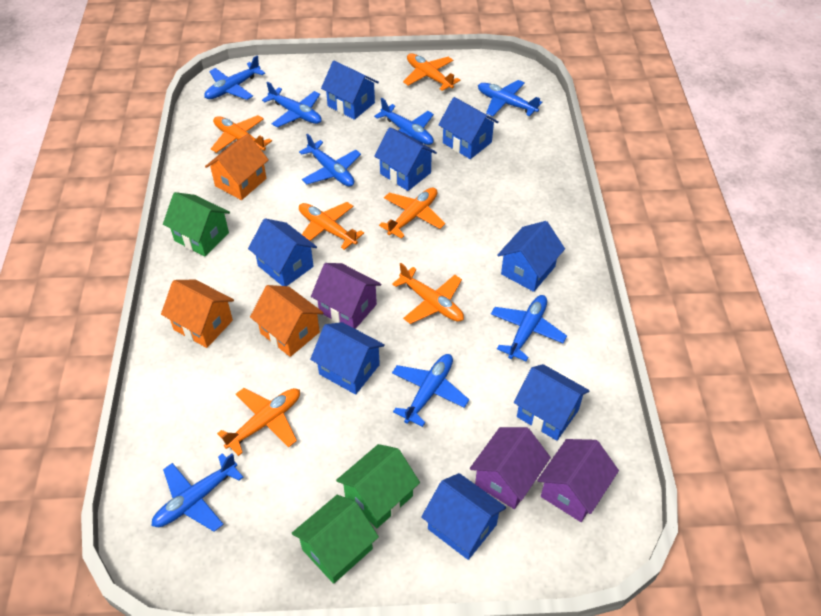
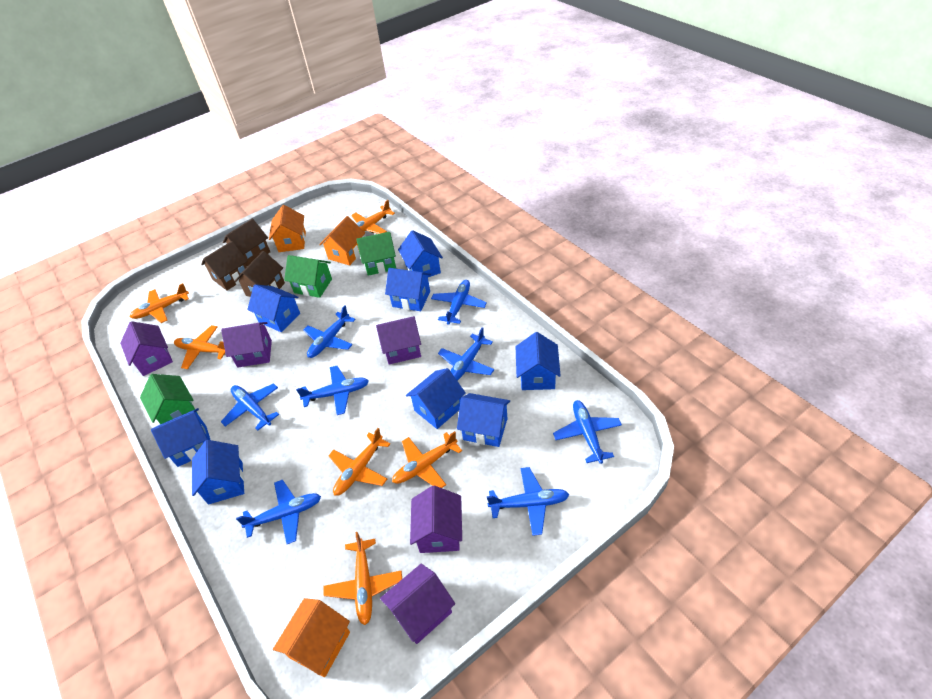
brown house: 0 -> 3
purple house: 3 -> 5

